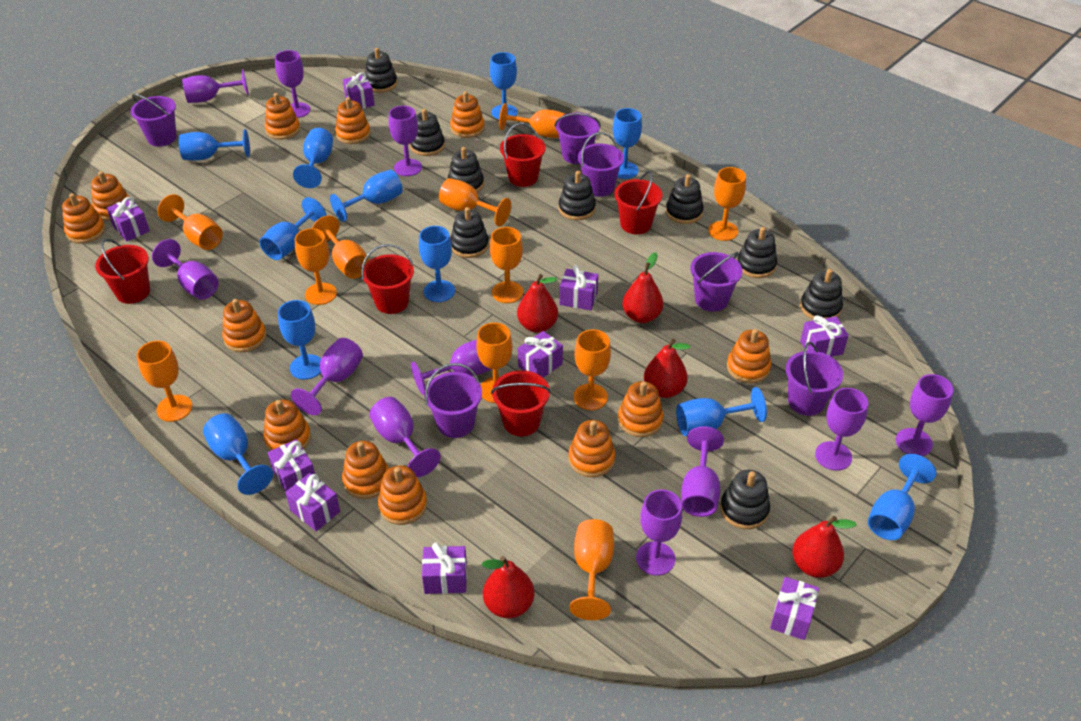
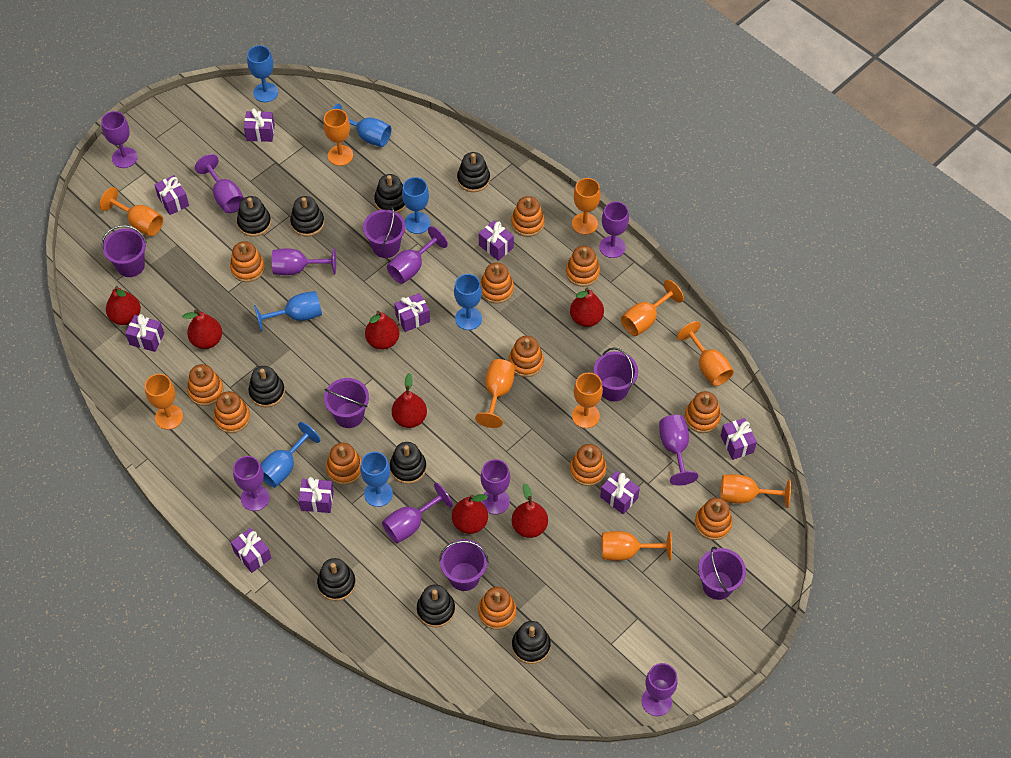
blue goblet: 11 -> 7
orange goblet: 11 -> 10
purple goblet: 11 -> 10
red bucket: 5 -> 0
red pear: 5 -> 7

